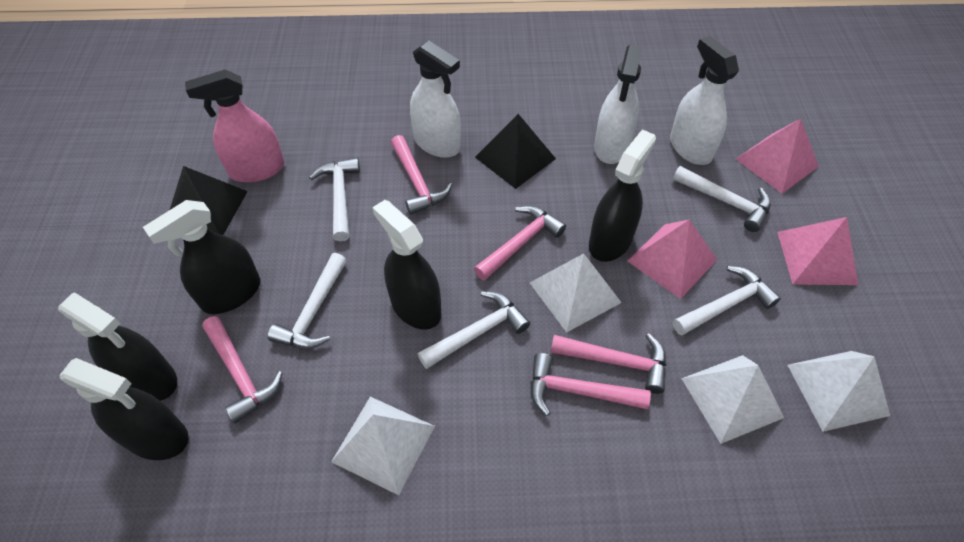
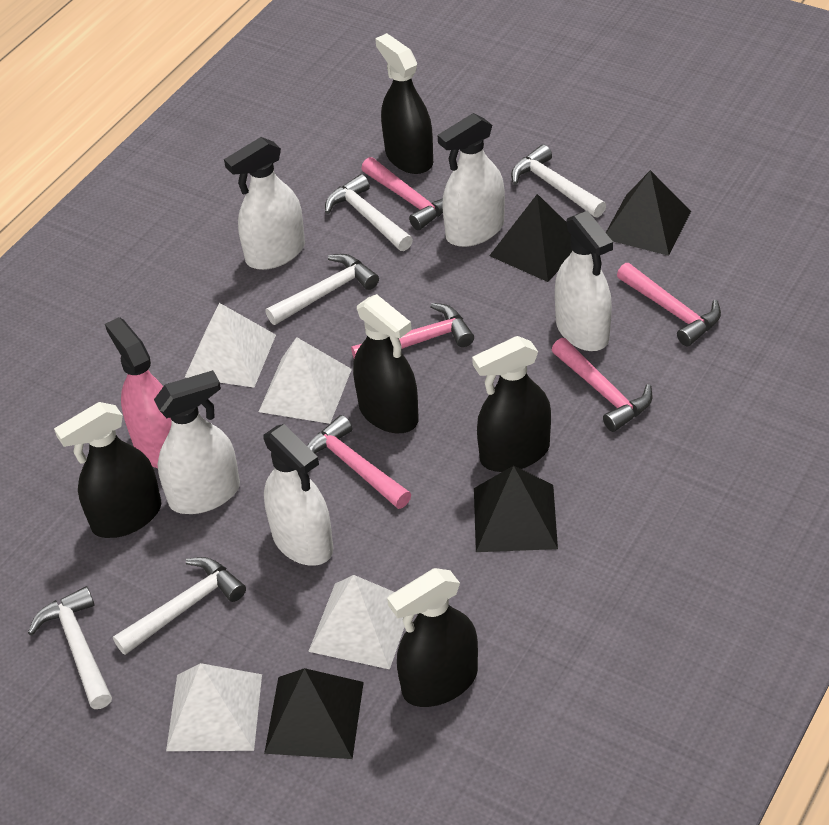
black pyramid: 2 -> 4
pink pyramid: 3 -> 0
white spray bottle: 3 -> 5

